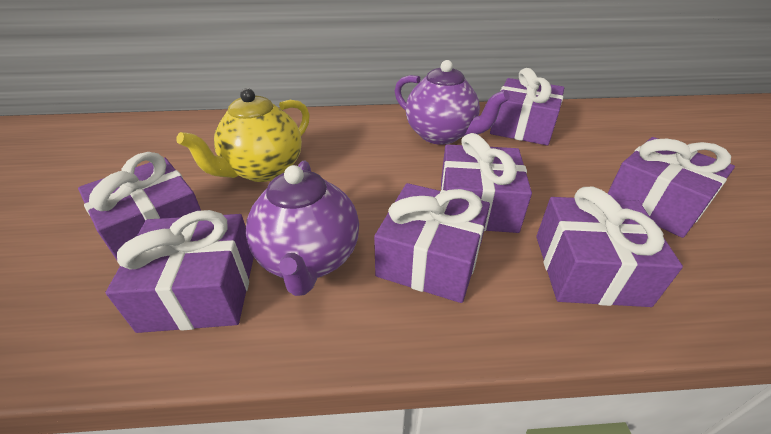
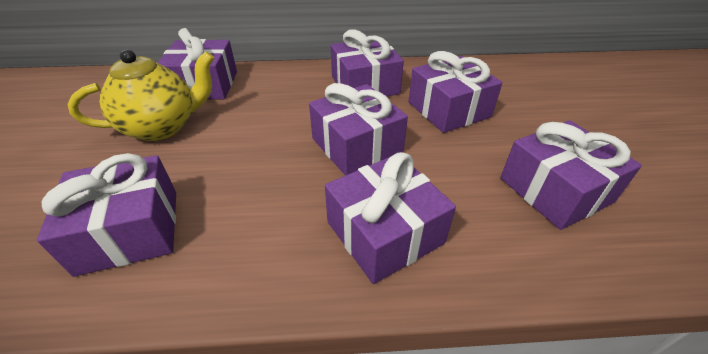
purple teapot: 2 -> 0

